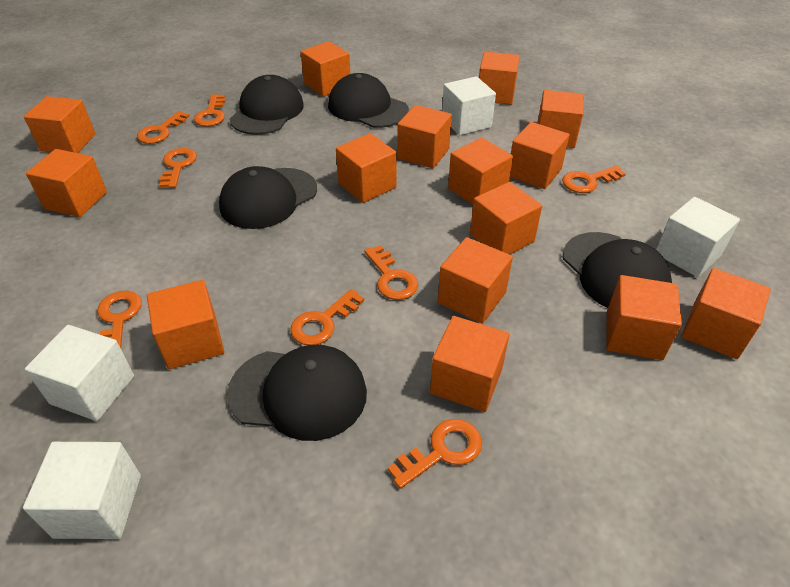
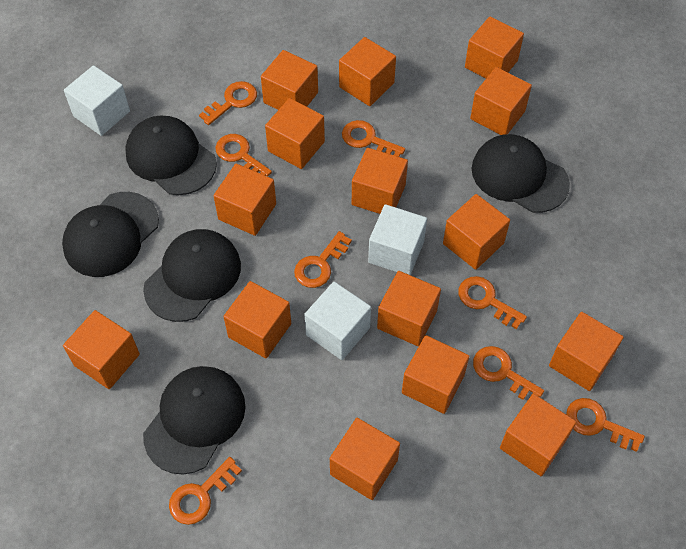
white cube: 4 -> 3

